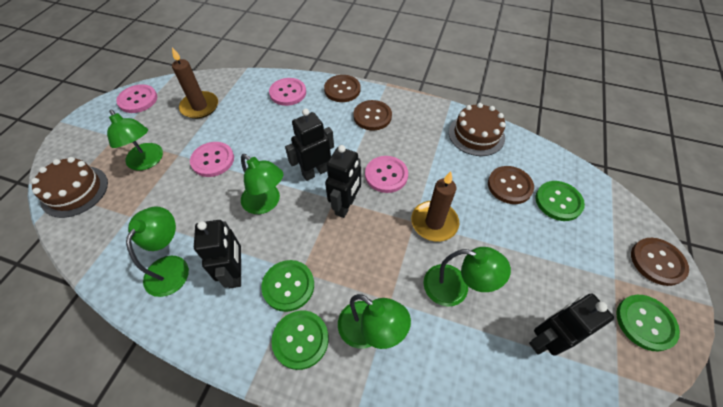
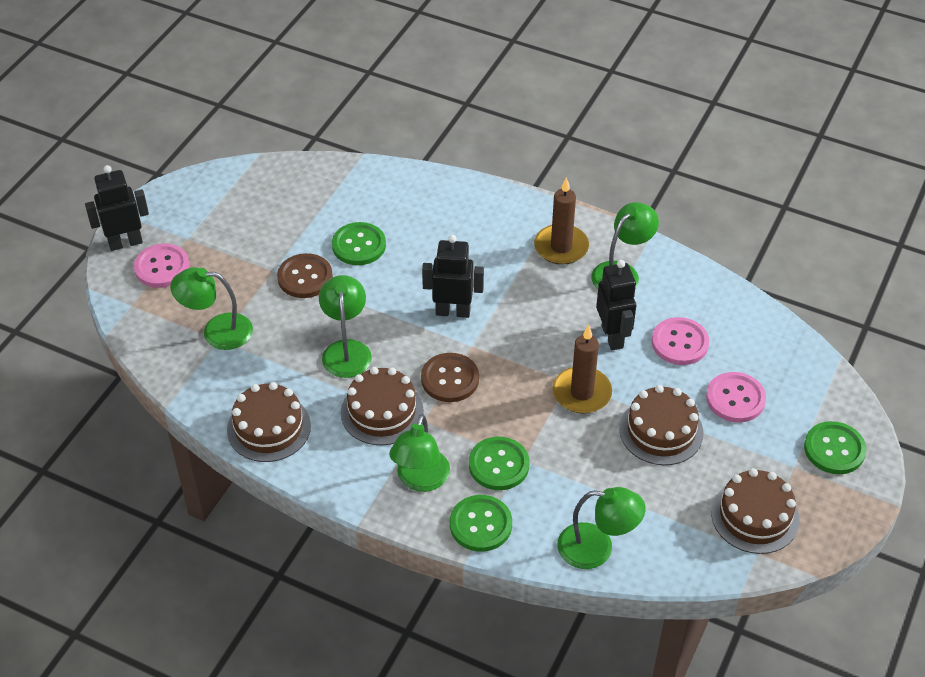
black robot: 4 -> 3
brown button: 4 -> 2
brown cake: 2 -> 4
pink button: 4 -> 3

